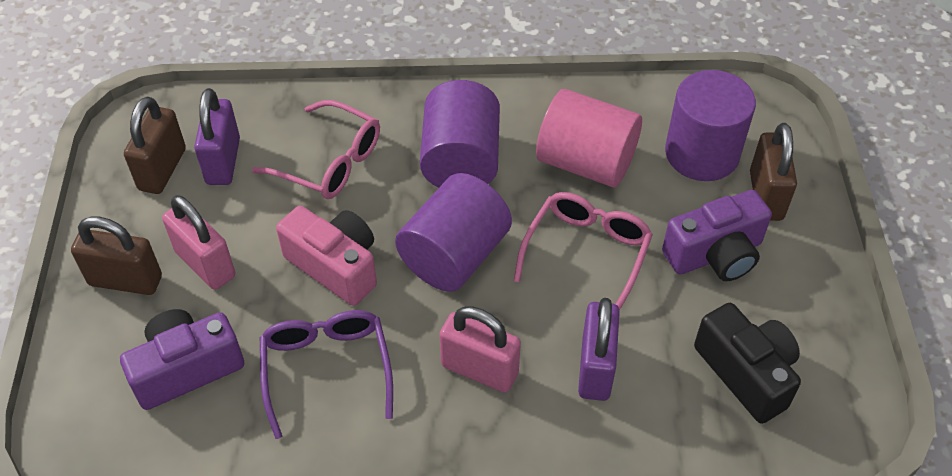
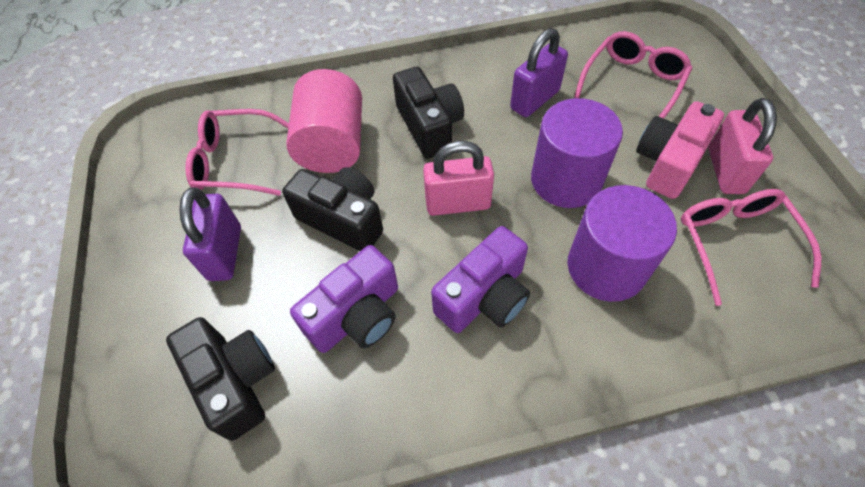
black camera: 1 -> 3
brown padlock: 3 -> 0
pink glasses: 2 -> 3
purple cylinder: 3 -> 2
purple glasses: 1 -> 0

